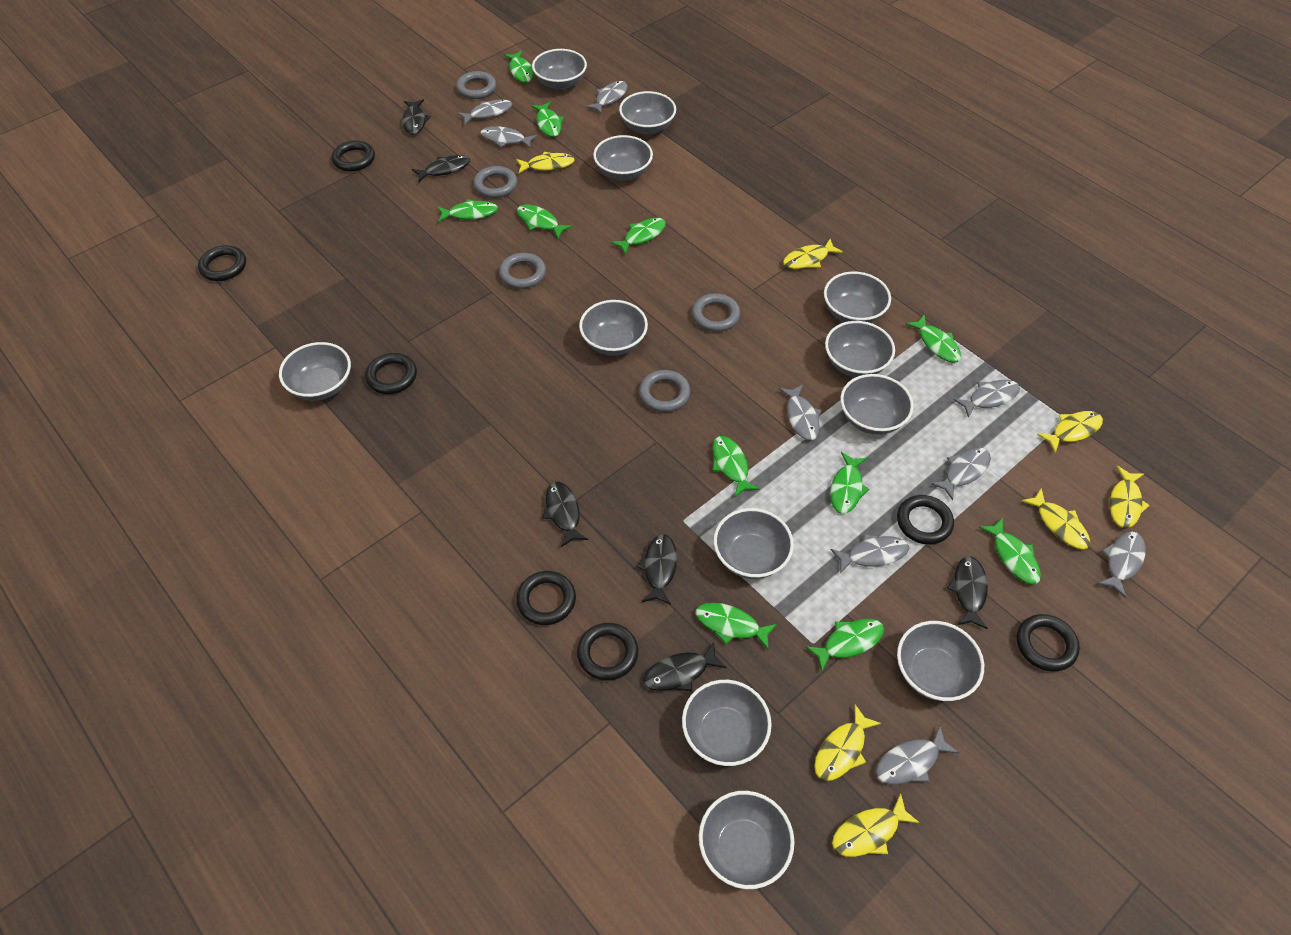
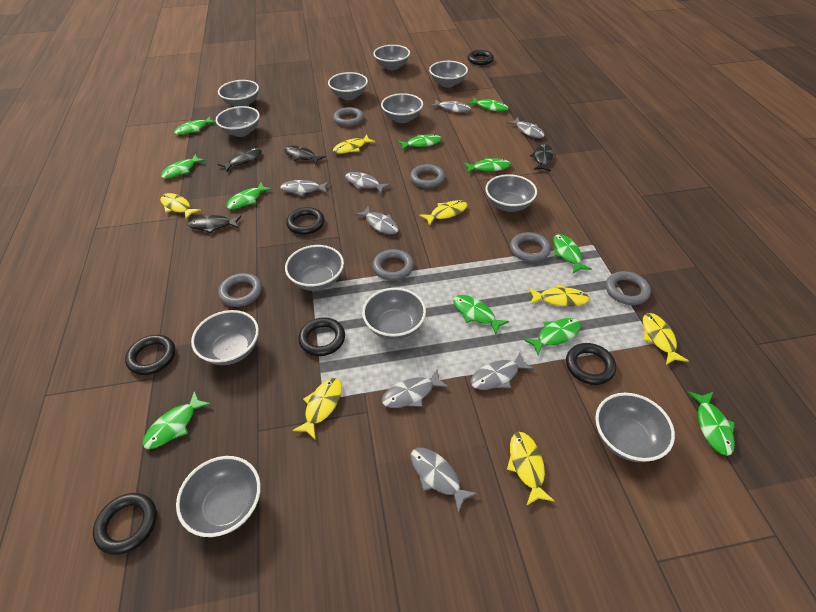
black fish: 6 -> 4
black ring: 7 -> 6
grey fish: 9 -> 8
grey ring: 5 -> 6

